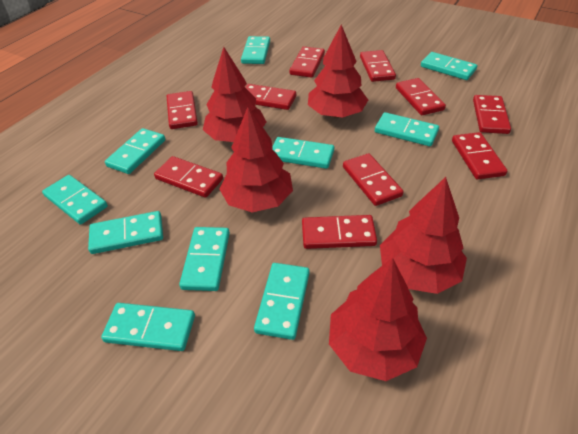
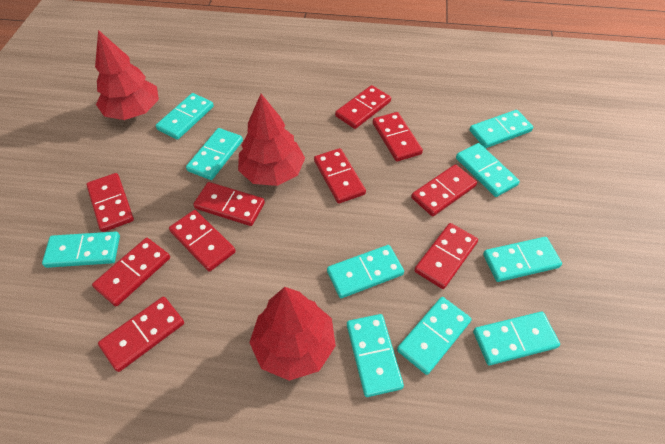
red tree: 5 -> 3

